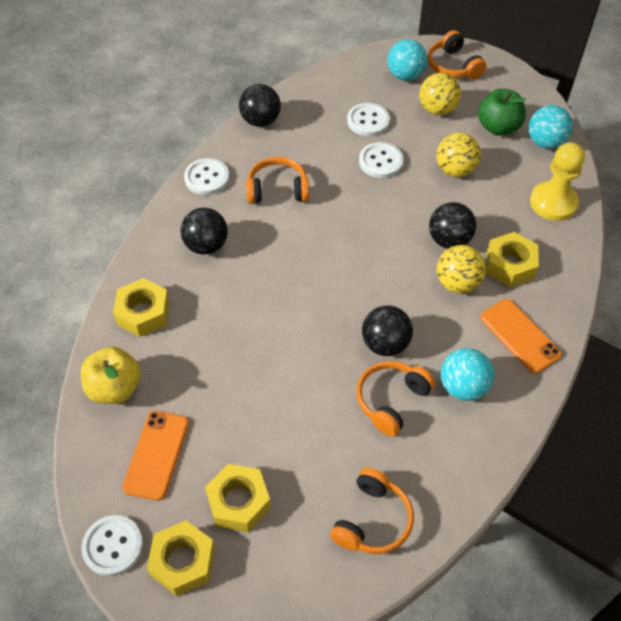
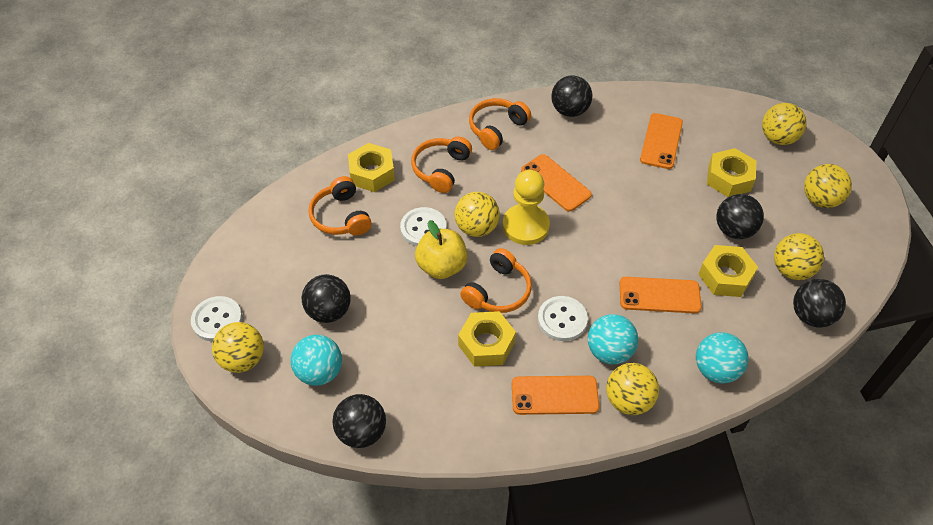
black ball: 4 -> 5
green apple: 1 -> 0
orange phone: 2 -> 4
white button: 4 -> 3
yellow ball: 3 -> 6

